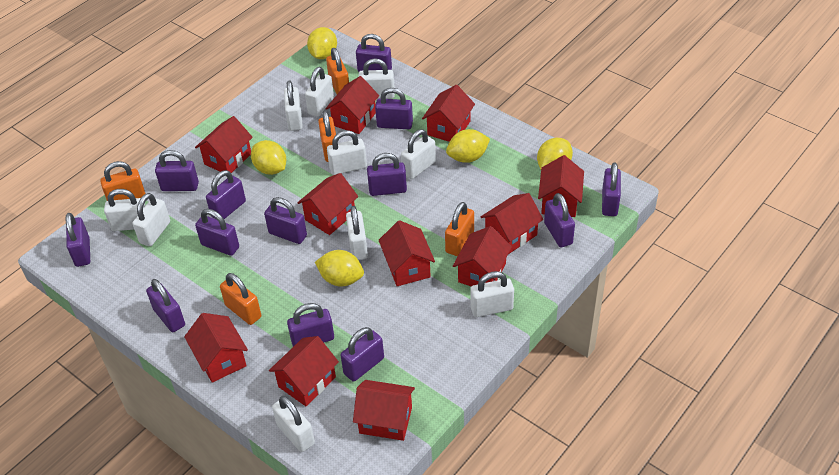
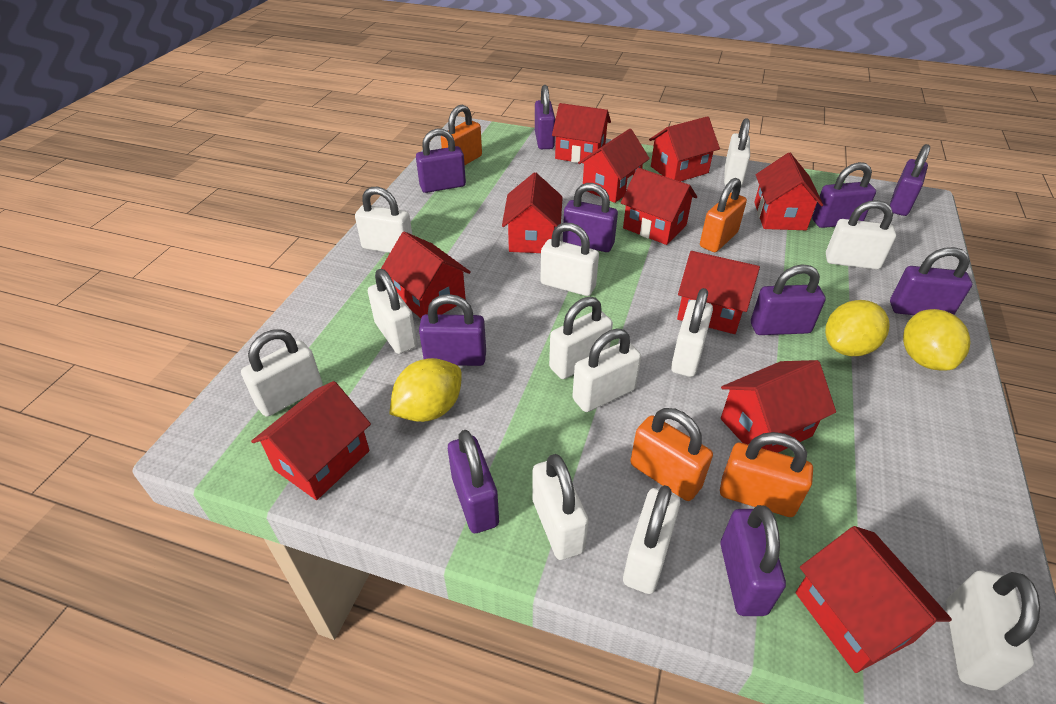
orange padlock: 5 -> 4
purple padlock: 13 -> 10
white padlock: 10 -> 12
yellow lemon: 5 -> 3

